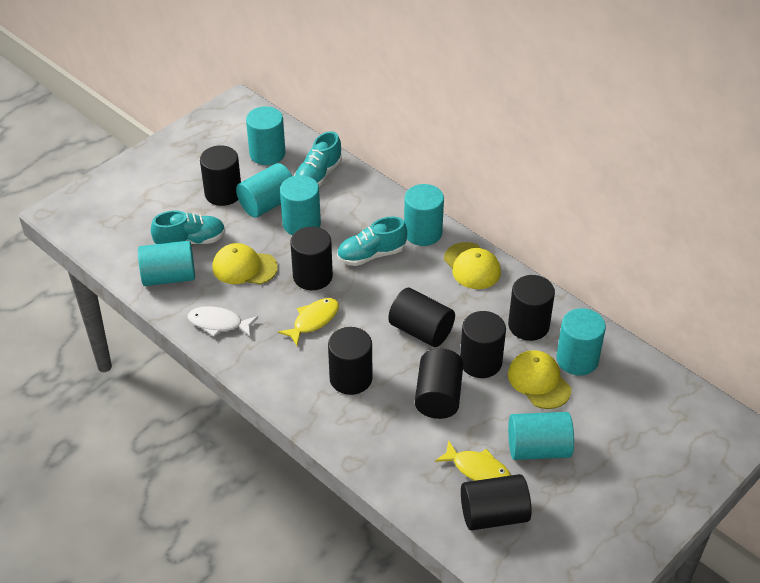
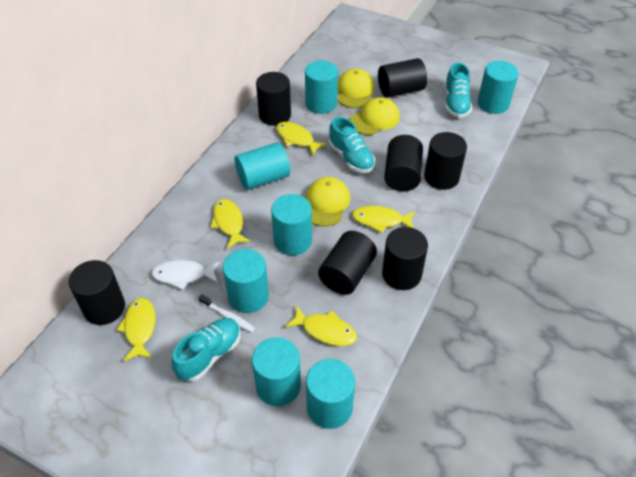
black cylinder: 8 -> 7
white toothbrush: 0 -> 1
yellow fish: 2 -> 5

